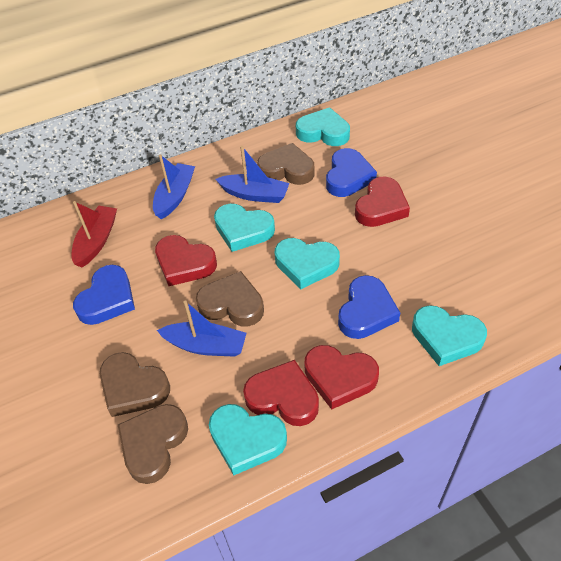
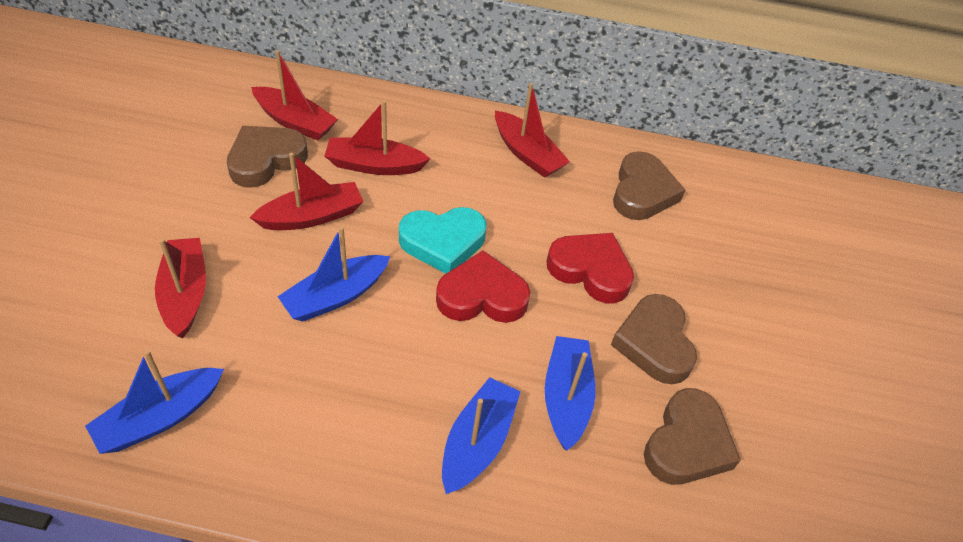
blue boat: 3 -> 4
blue heart: 3 -> 0
red boat: 1 -> 5
red heart: 4 -> 2
turquoise heart: 5 -> 1

